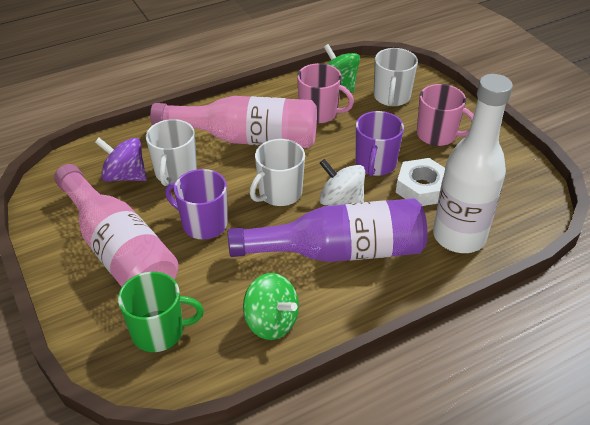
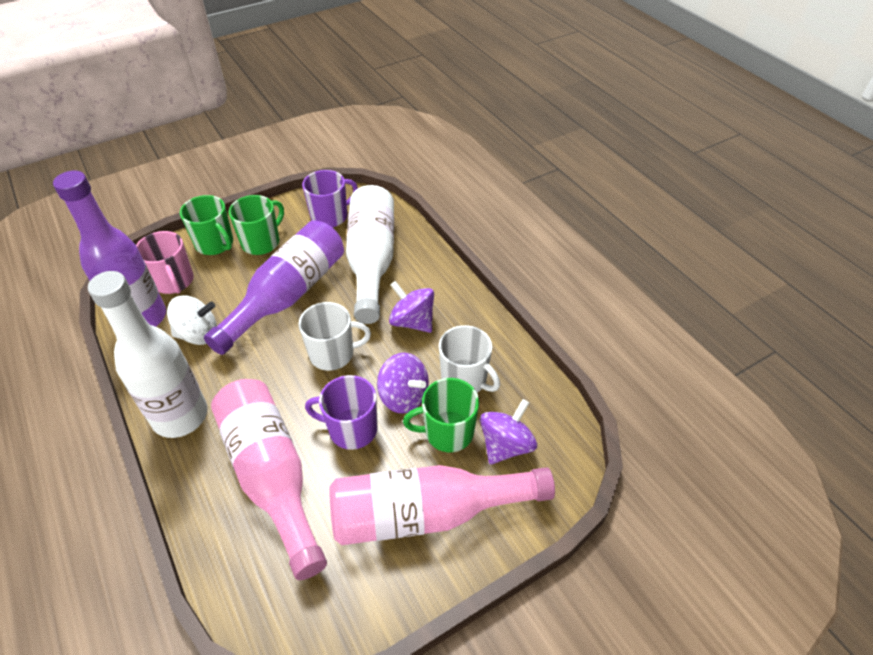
green mug: 1 -> 3
green spinning top: 2 -> 0
pink mug: 2 -> 1
purple bottle: 1 -> 2
purple spinning top: 1 -> 3
white bottle: 1 -> 2
white mug: 3 -> 2
white nut: 1 -> 0

